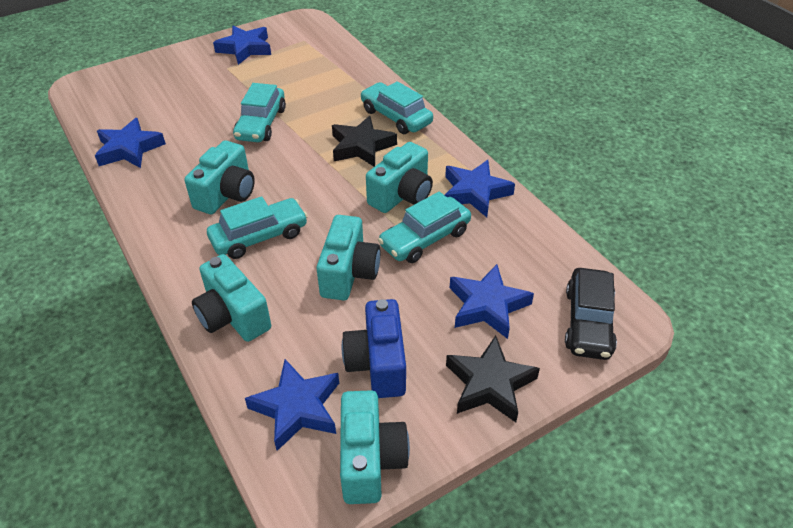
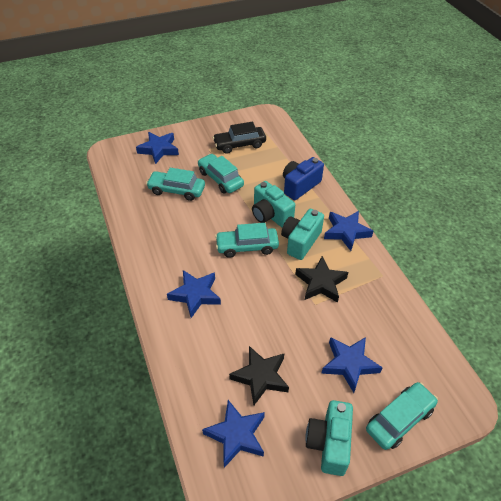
turquoise camera: 5 -> 3

